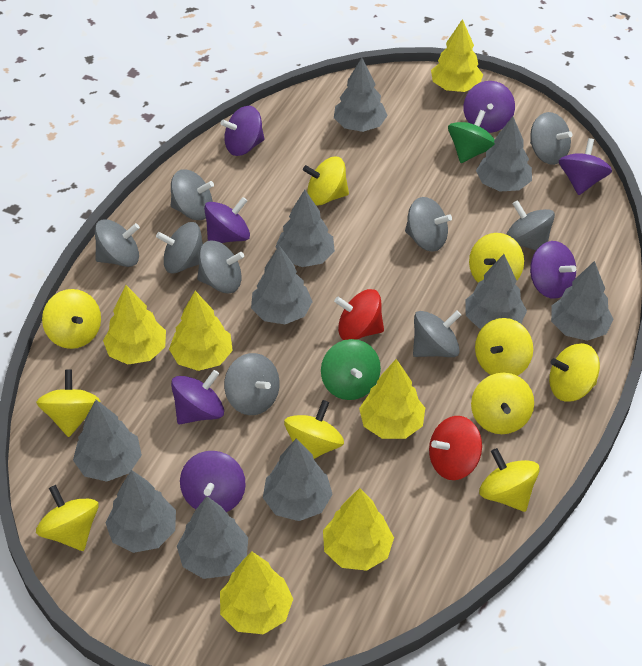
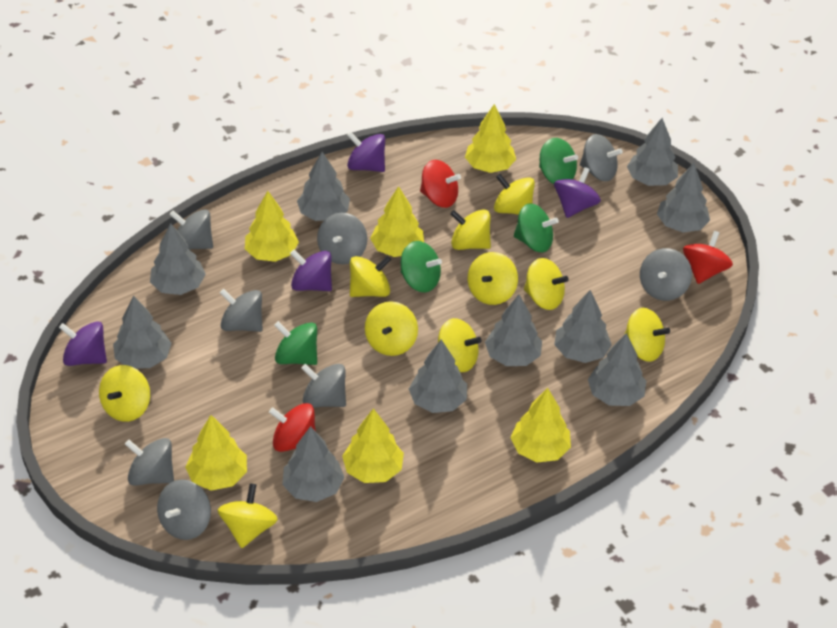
green spinning top: 2 -> 4
grey spinning top: 9 -> 8
purple spinning top: 7 -> 4
red spinning top: 2 -> 3

